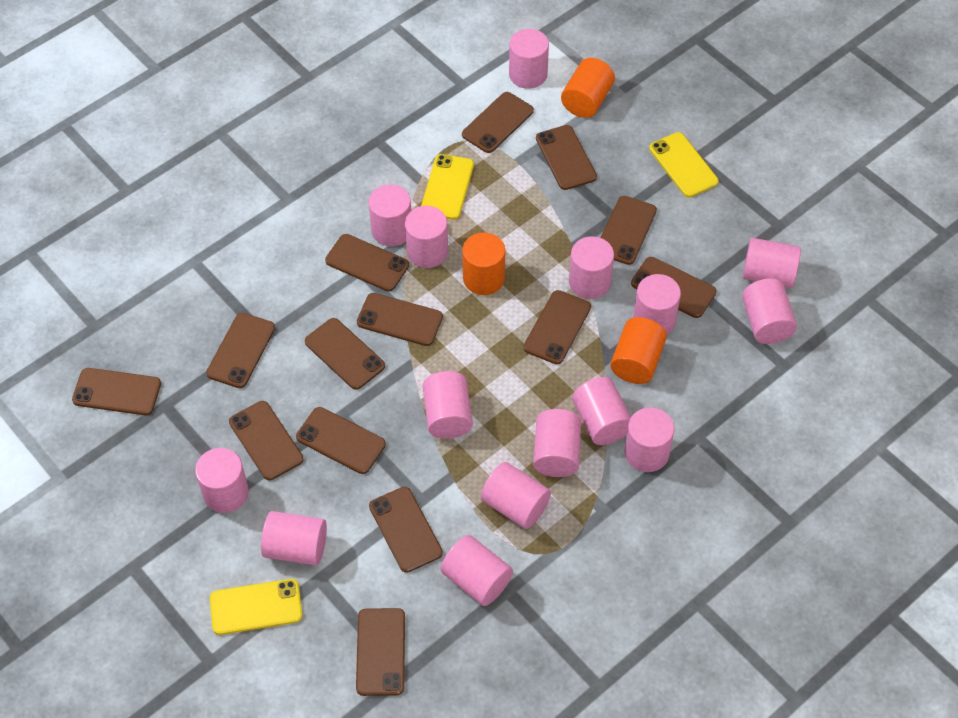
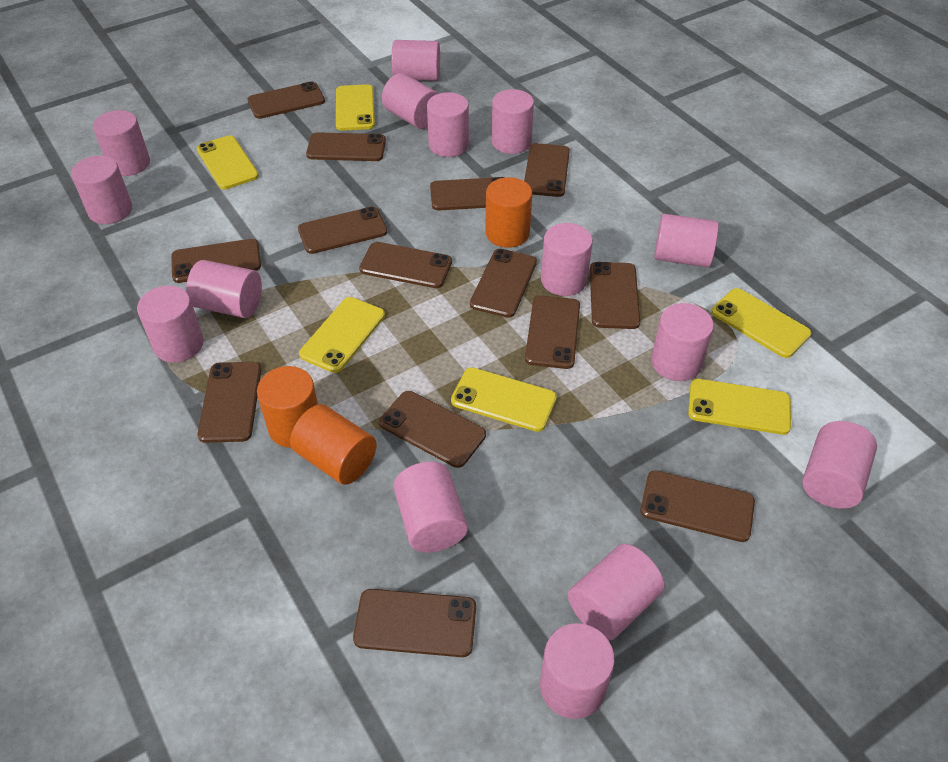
yellow phone: 3 -> 6

